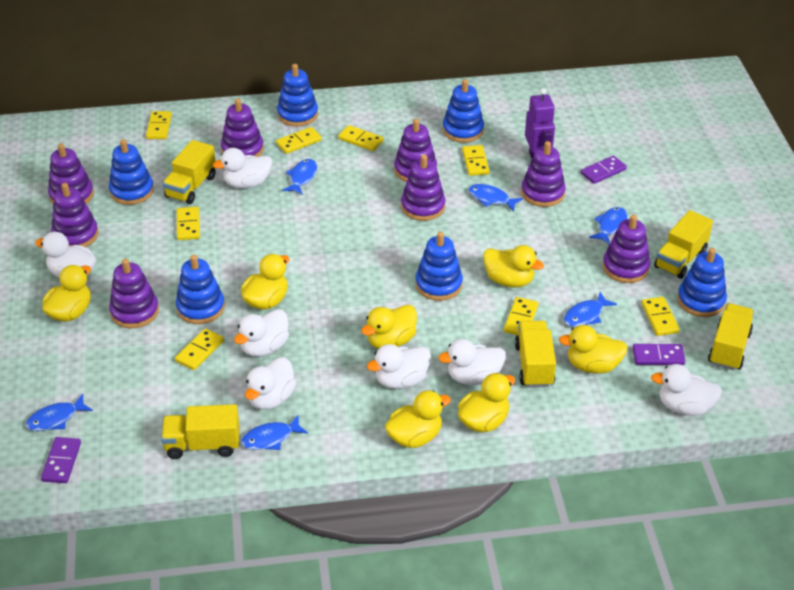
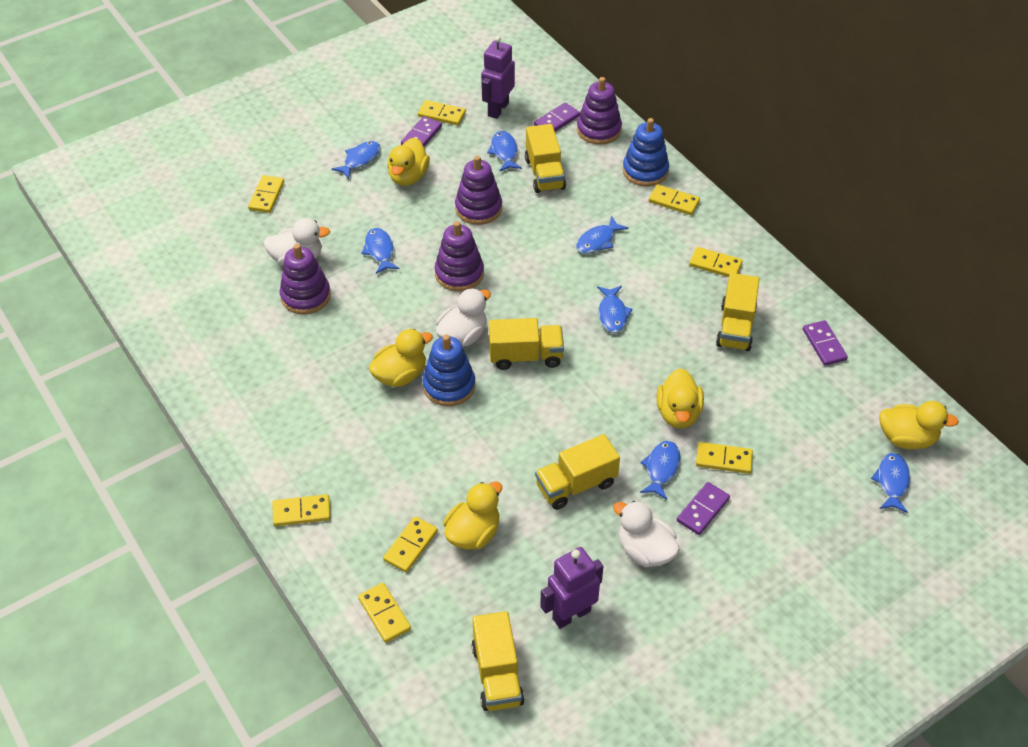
blue fish: 6 -> 7
blue stacking toy: 6 -> 2
purple domino: 3 -> 4
purple robot: 1 -> 2
purple stacking toy: 8 -> 4
white duck: 7 -> 3
yellow duck: 7 -> 5

